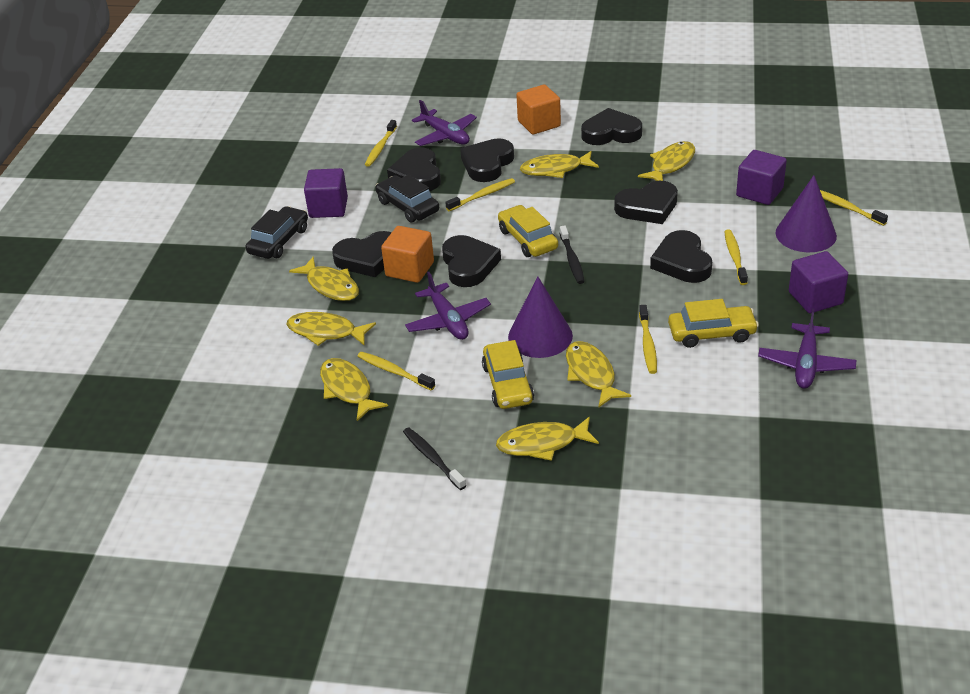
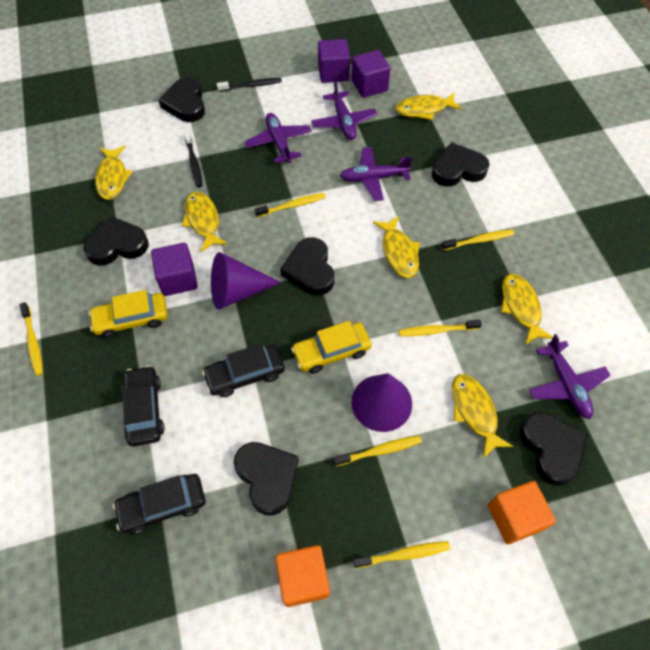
black car: 2 -> 3
black heart: 7 -> 6
purple plane: 3 -> 4
yellow car: 3 -> 2
yellow fish: 7 -> 6

